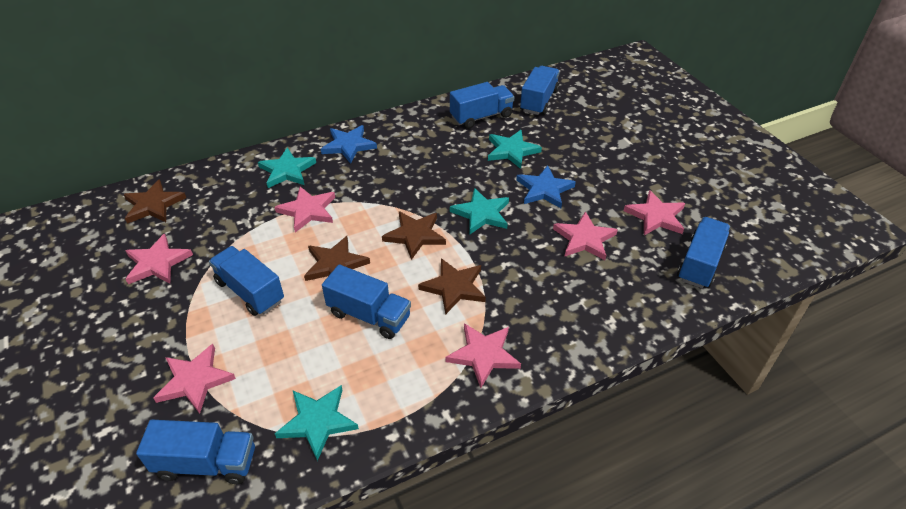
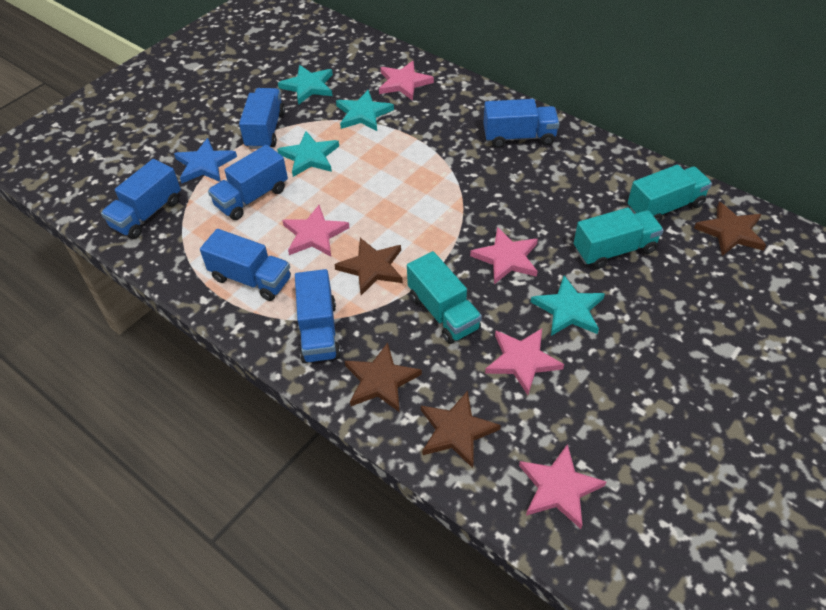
blue star: 2 -> 1
pink star: 6 -> 5
turquoise truck: 0 -> 3

